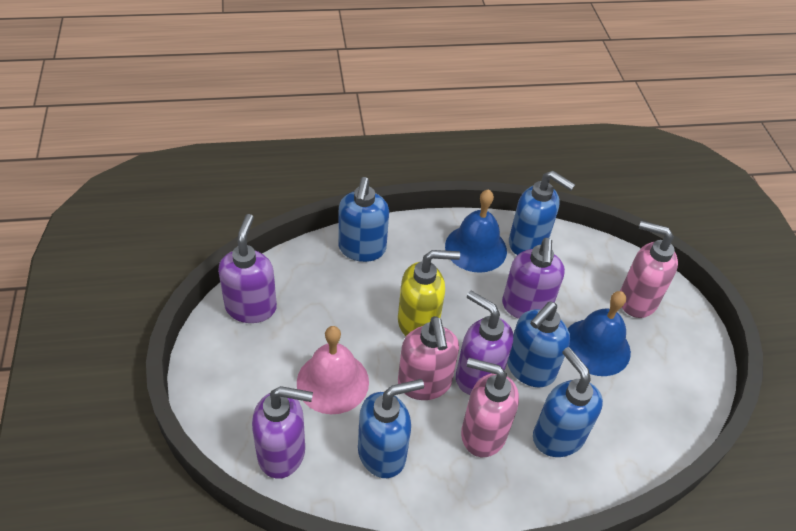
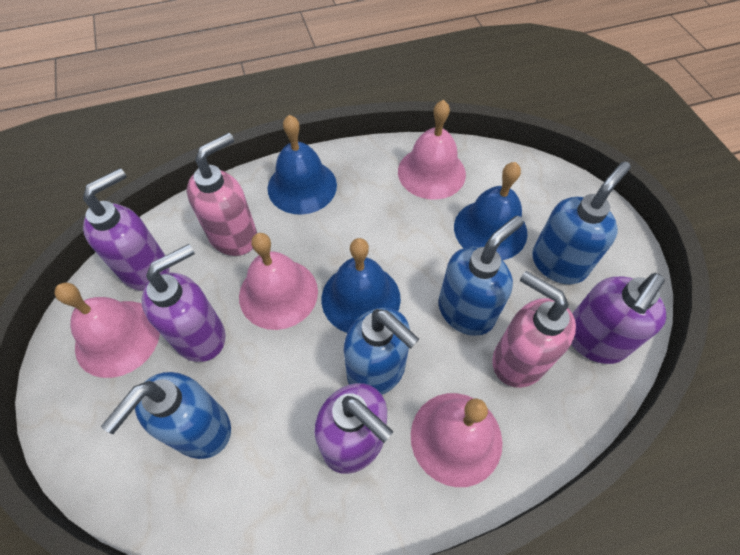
blue bell: 2 -> 3
blue soap dispenser: 5 -> 4
pink bell: 1 -> 4
pink soap dispenser: 3 -> 2
yellow soap dispenser: 1 -> 0

